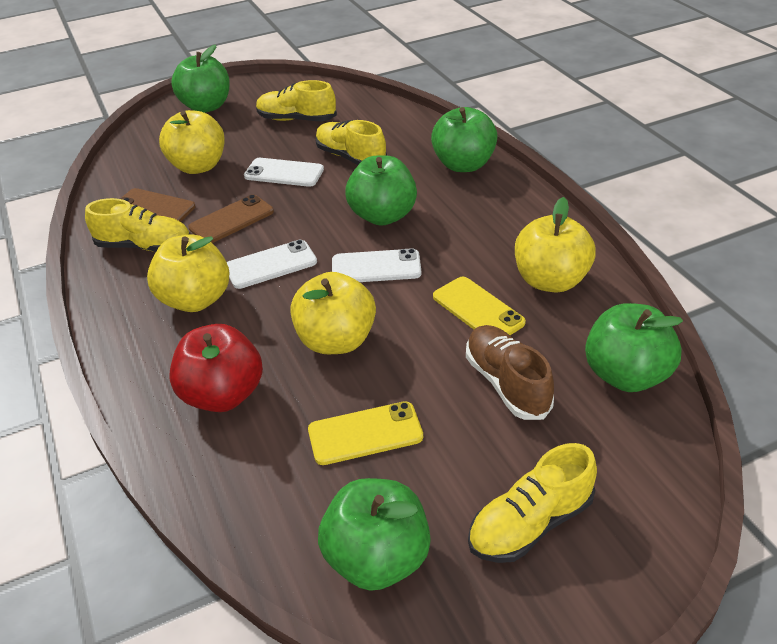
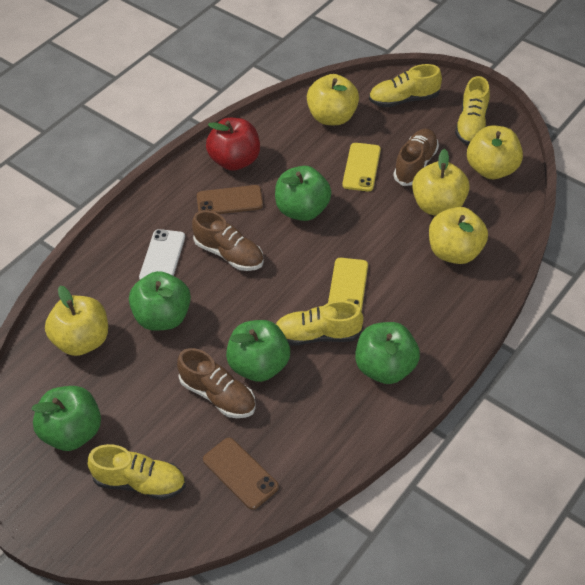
brown shoe: 1 -> 3
white phone: 3 -> 1
yellow apple: 4 -> 5

